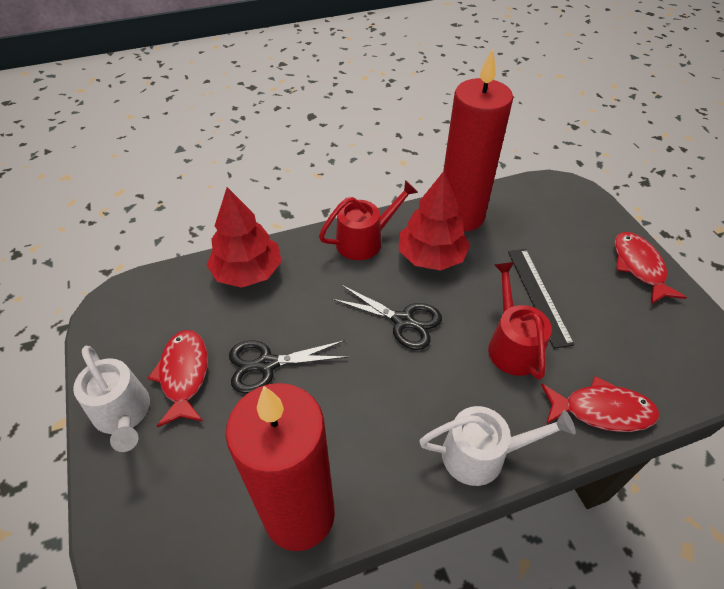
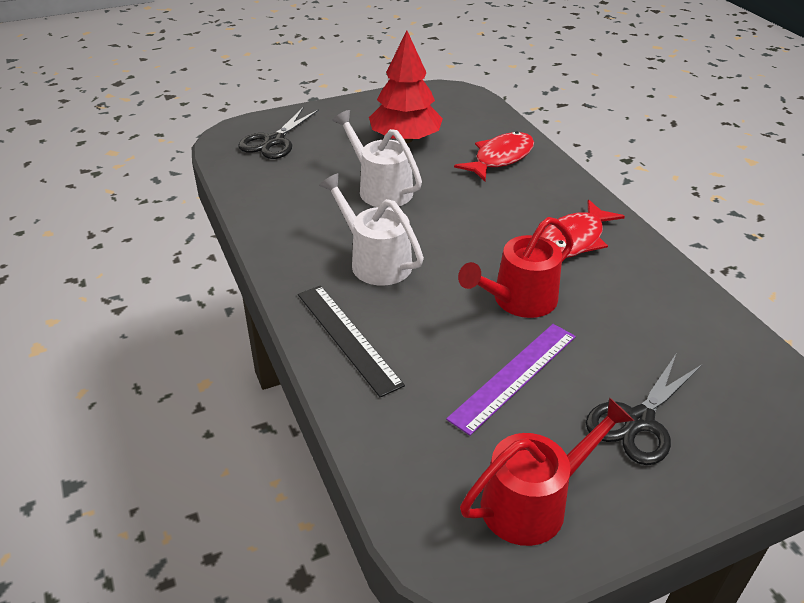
purple ruler: 0 -> 1
red candle: 2 -> 0
red fish: 3 -> 2
red tree: 2 -> 1

